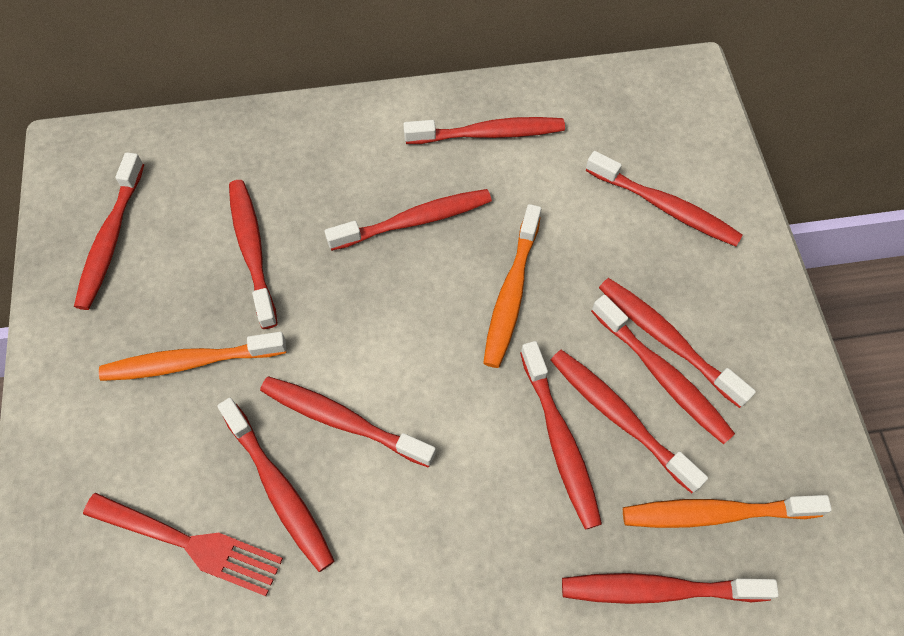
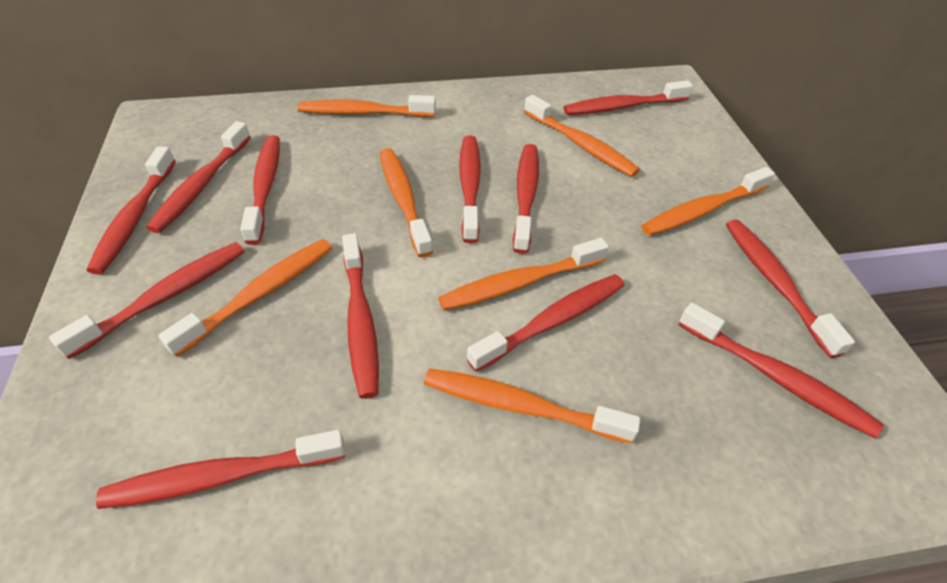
orange toothbrush: 3 -> 7
red fork: 1 -> 0

